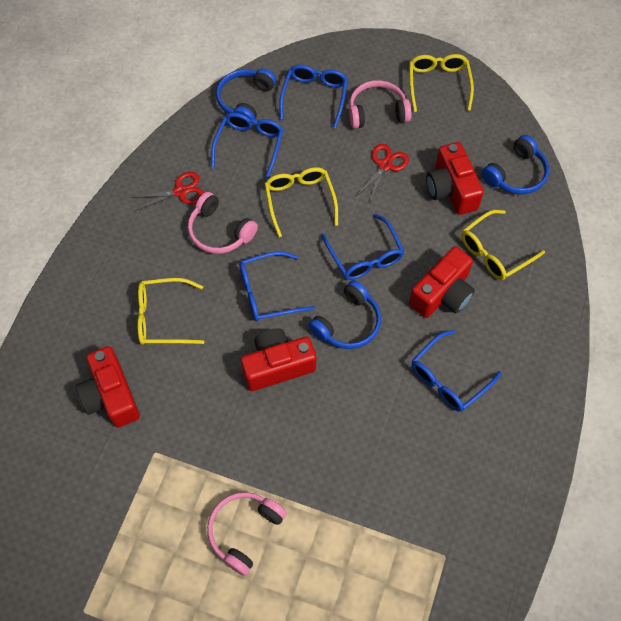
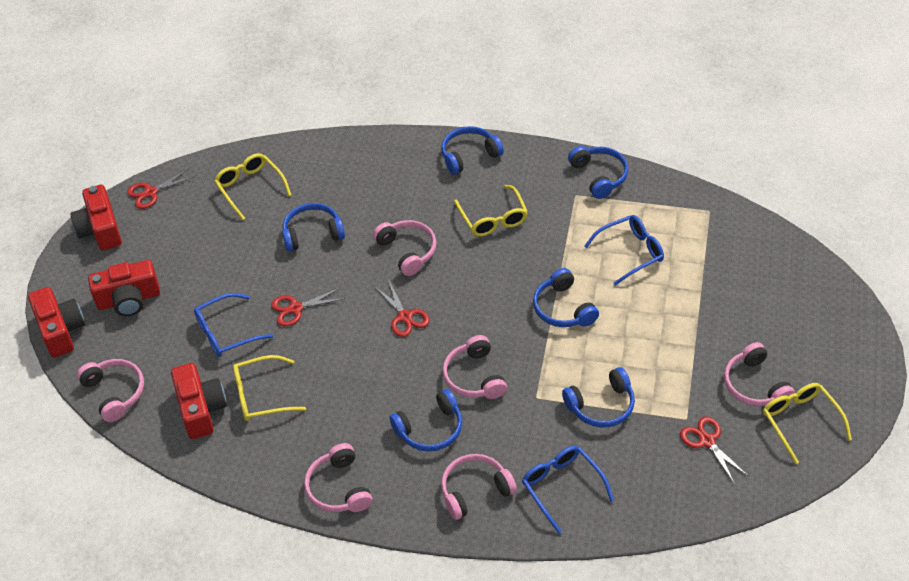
blue glasses: 5 -> 3
blue headphones: 3 -> 6
pink headphones: 3 -> 6
red scissors: 2 -> 4

